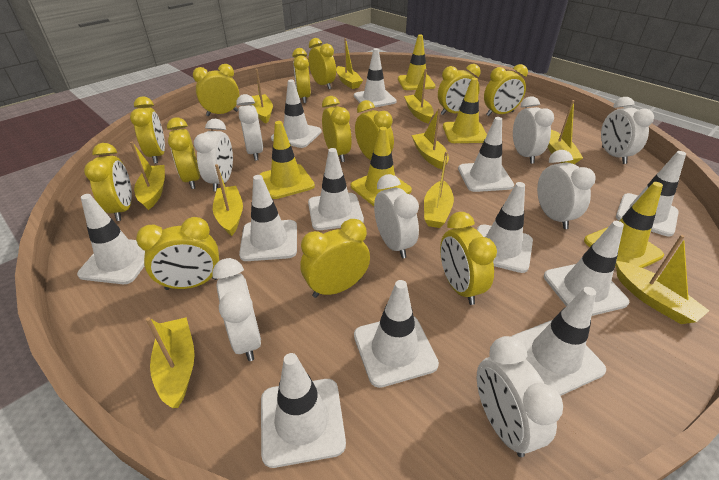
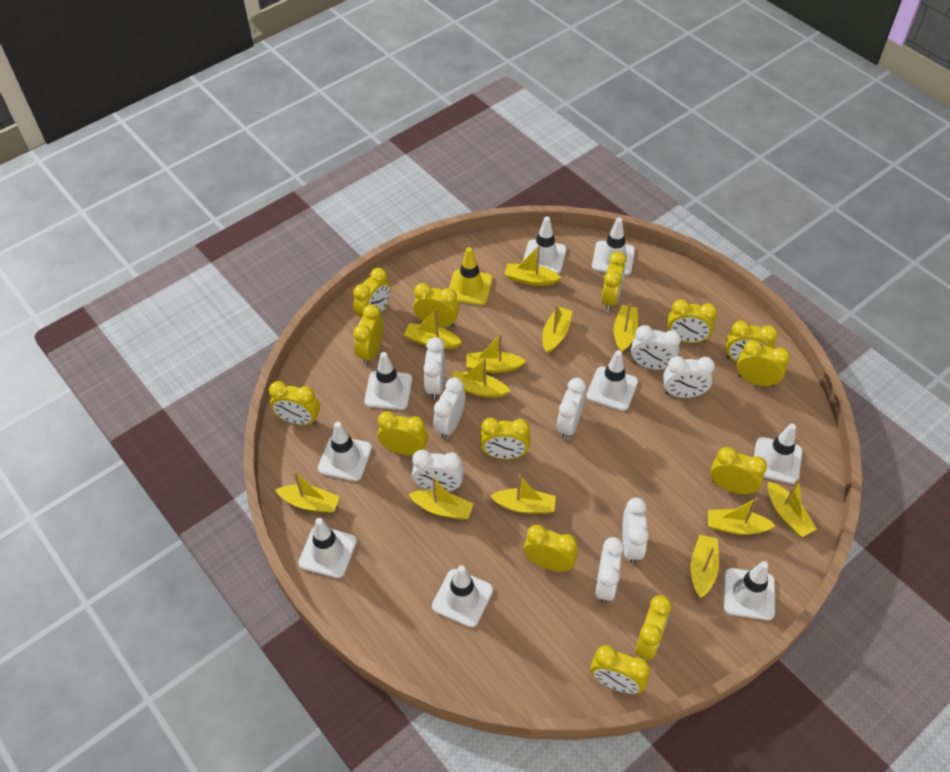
white traffic cone: 12 -> 9
yellow boat: 10 -> 12
yellow clock: 13 -> 14
yellow traffic cone: 5 -> 1

